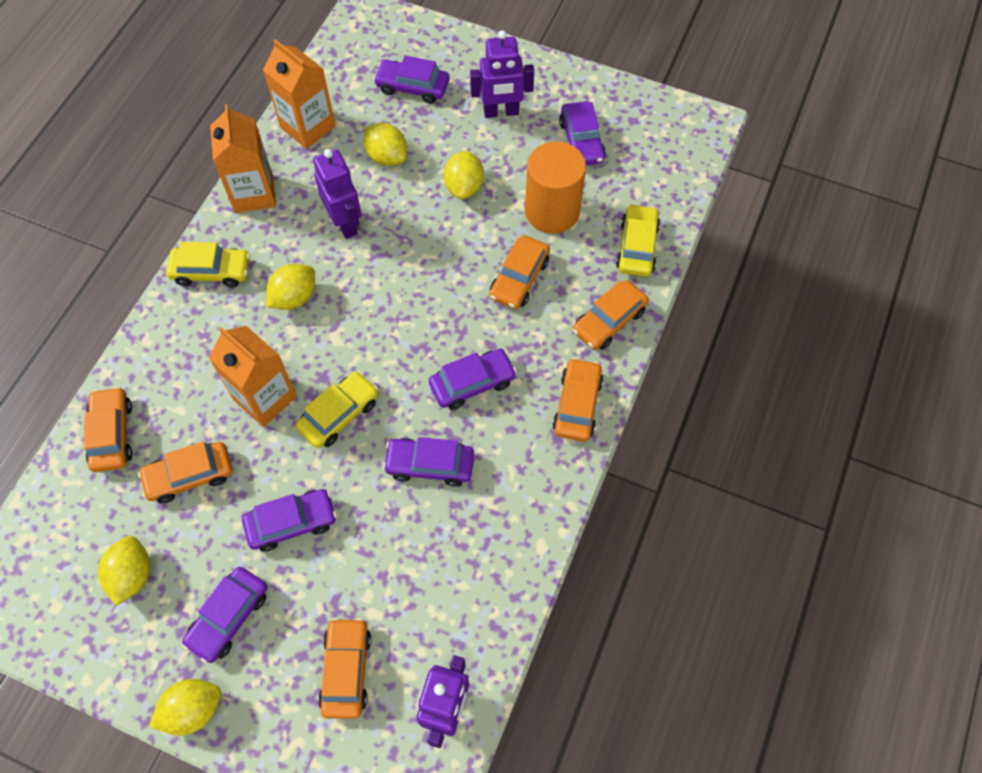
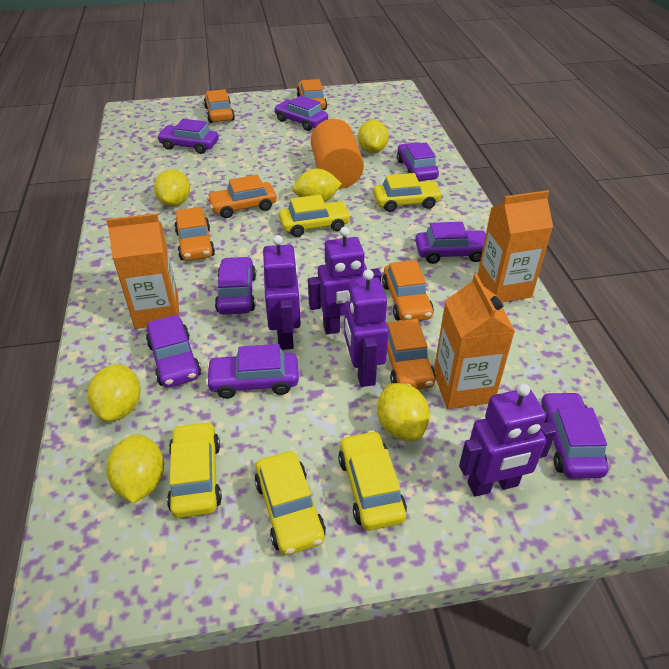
purple car: 6 -> 8
purple robot: 3 -> 4
yellow car: 3 -> 5
yellow lemon: 5 -> 6

